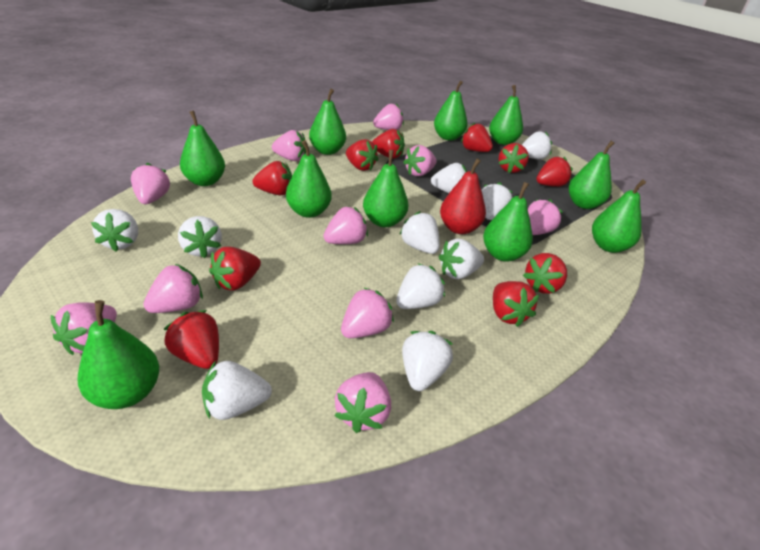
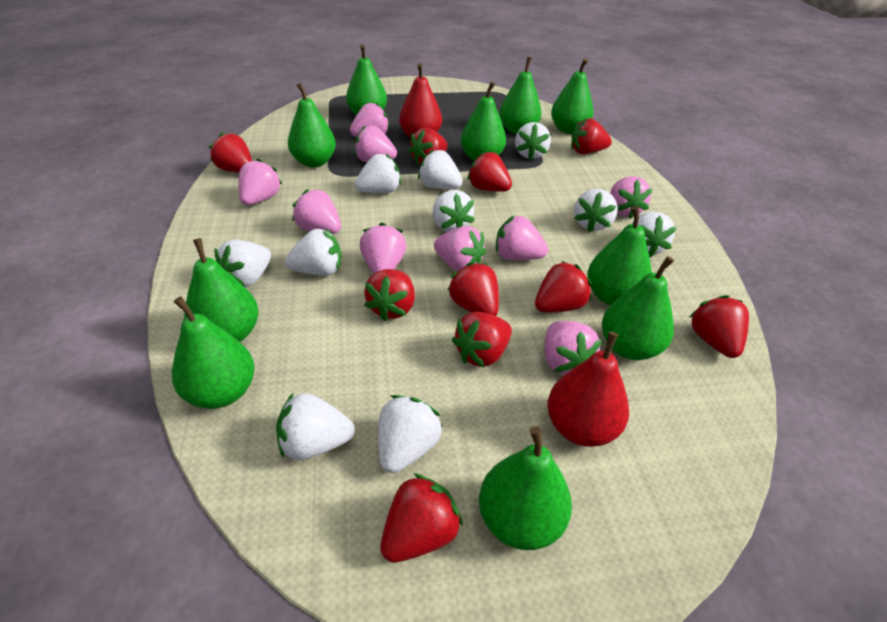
pink strawberry: 10 -> 9
red pear: 1 -> 2

